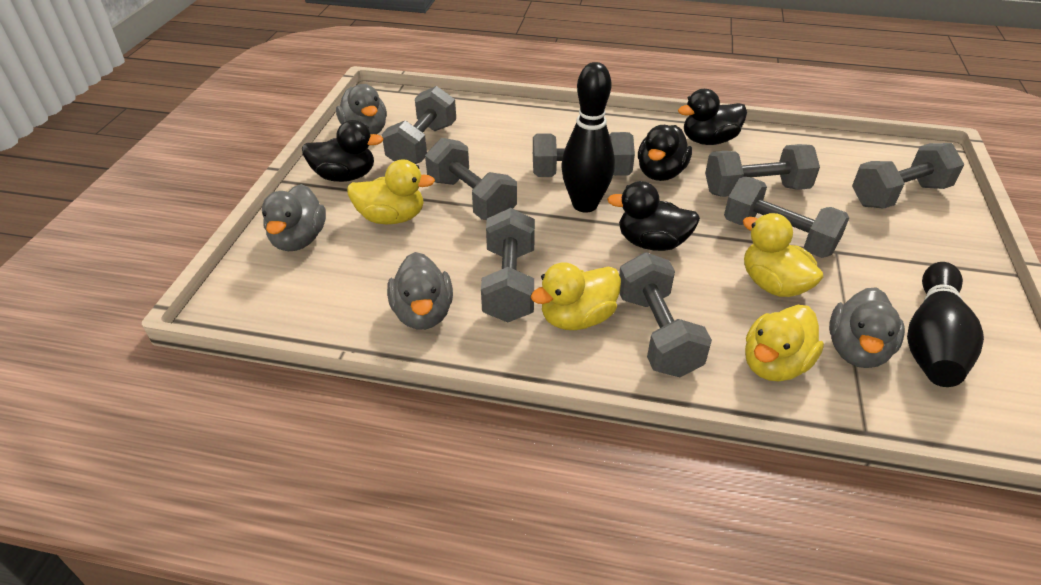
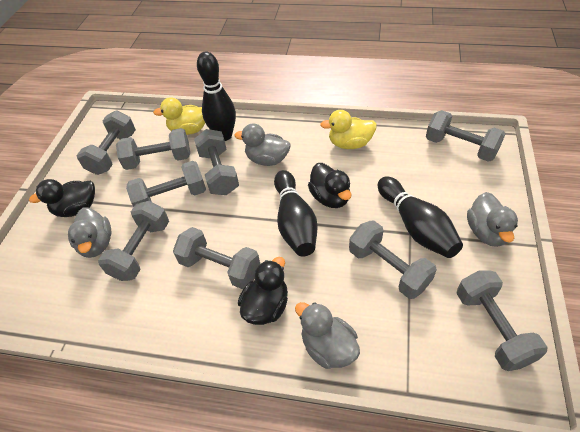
black bowling pin: 2 -> 3
black duck: 4 -> 3
grey dumbbell: 8 -> 9
yellow duck: 4 -> 2

